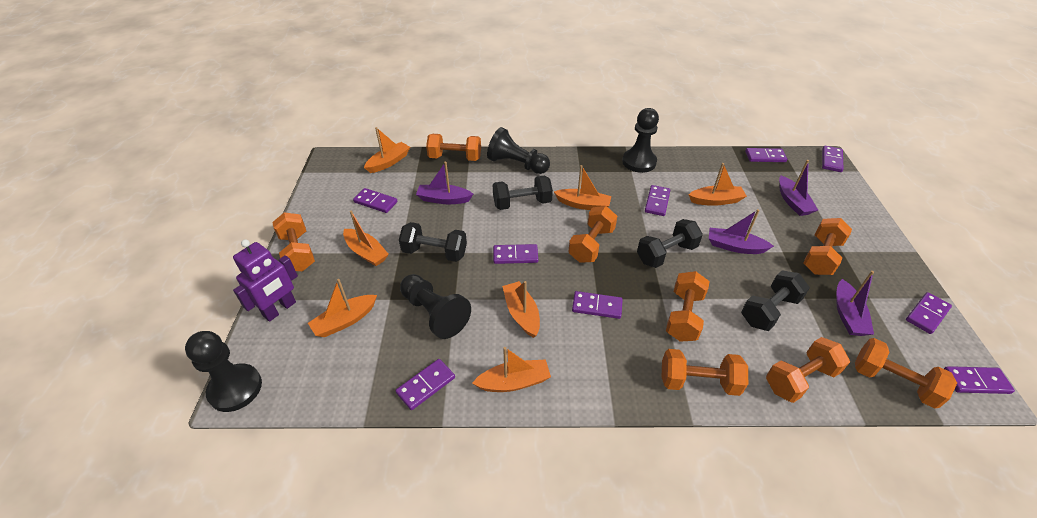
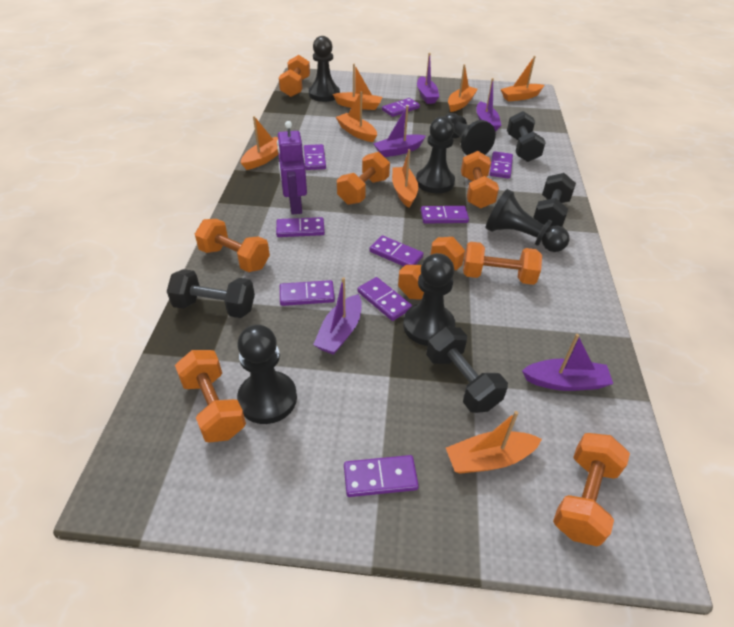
black pawn: 4 -> 6
purple boat: 4 -> 5

